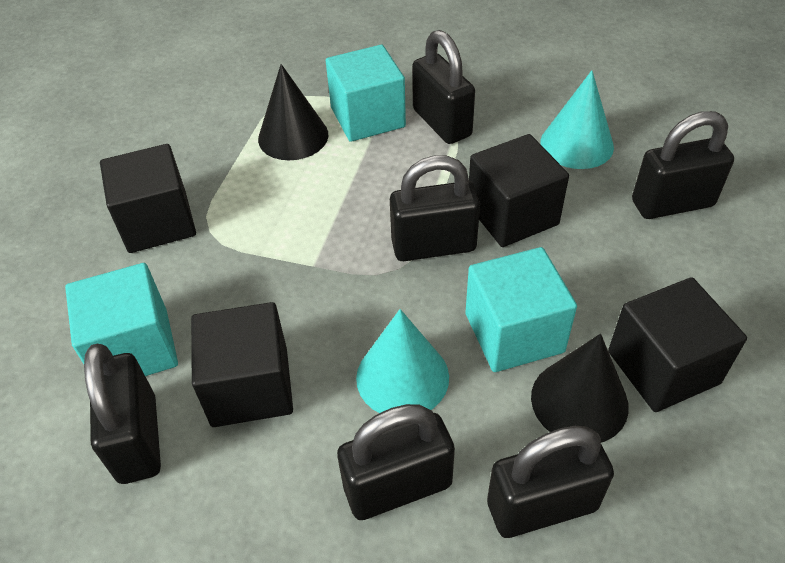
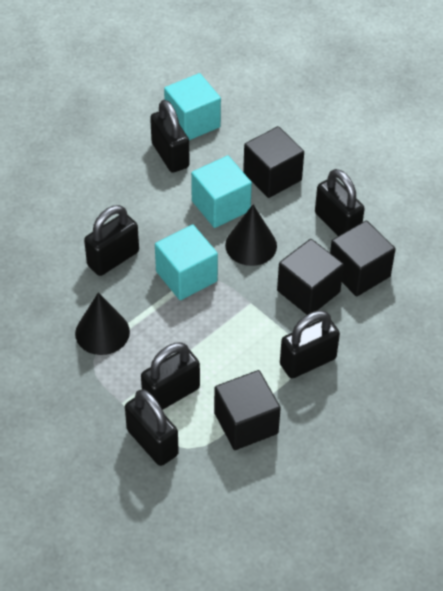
turquoise cone: 2 -> 0

